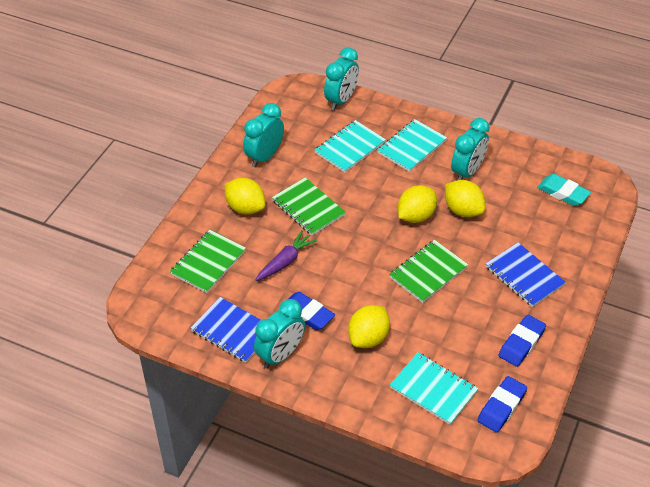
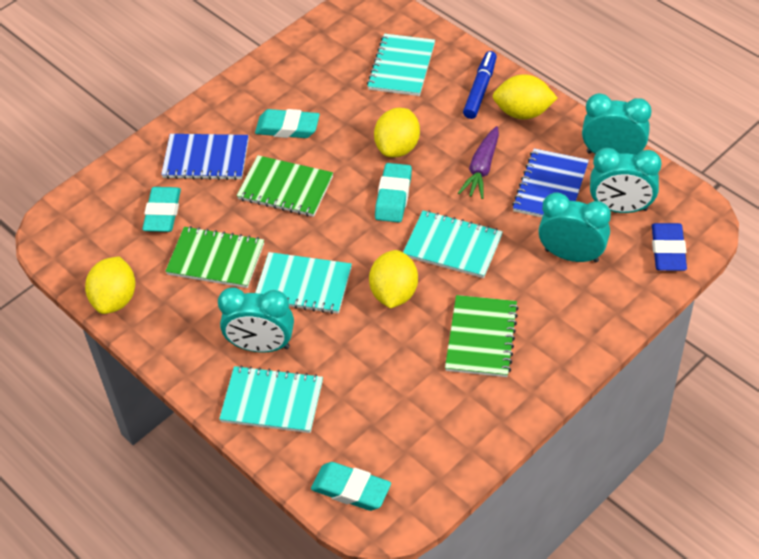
blue eraser: 3 -> 1
blue marker: 0 -> 1
turquoise eraser: 1 -> 4
turquoise notebook: 3 -> 4

